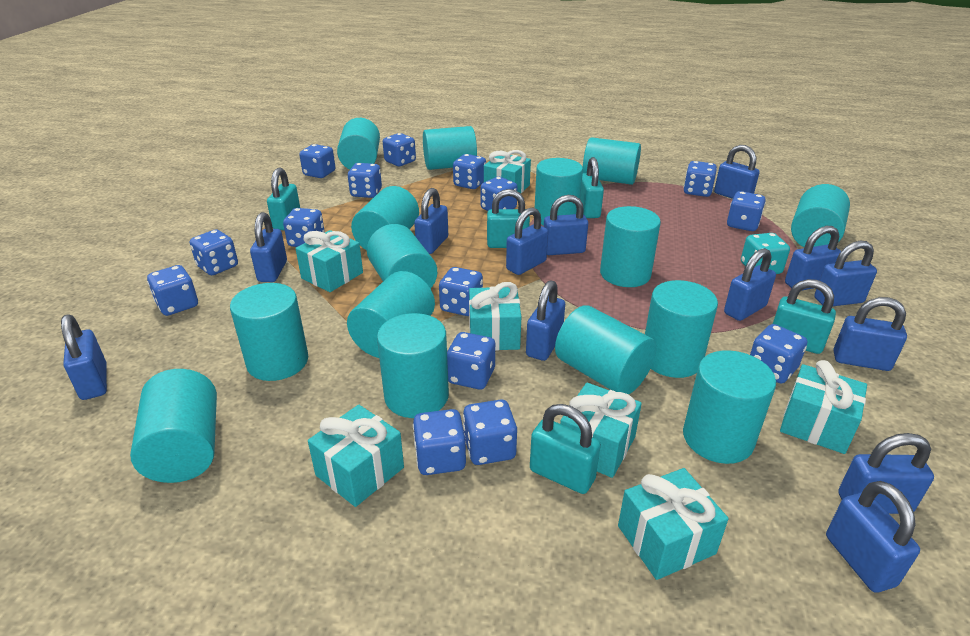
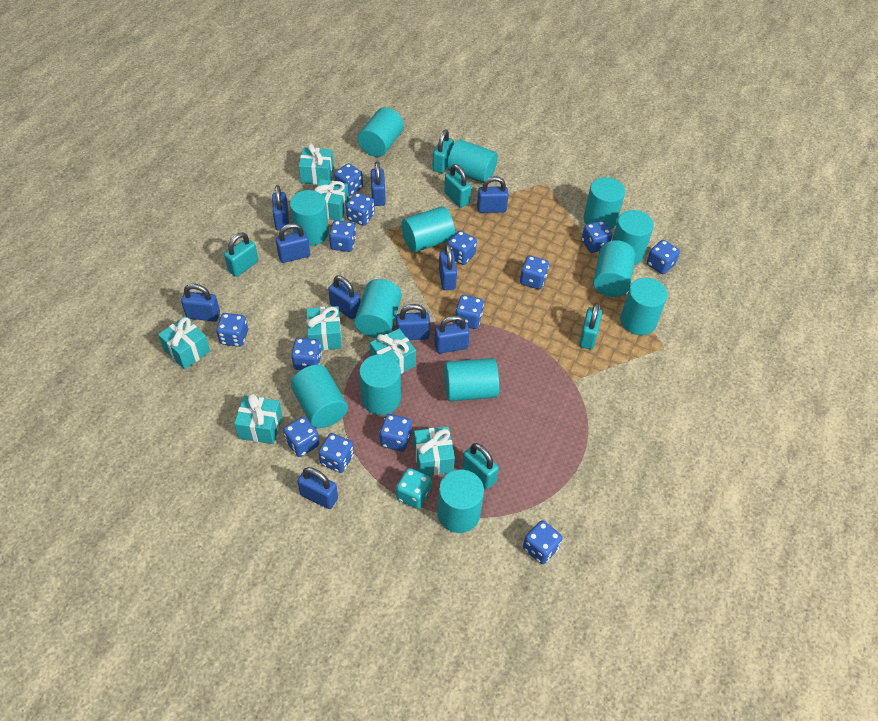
blue dice: 15 -> 14
blue padlock: 13 -> 10
turquoise cylinder: 15 -> 13

